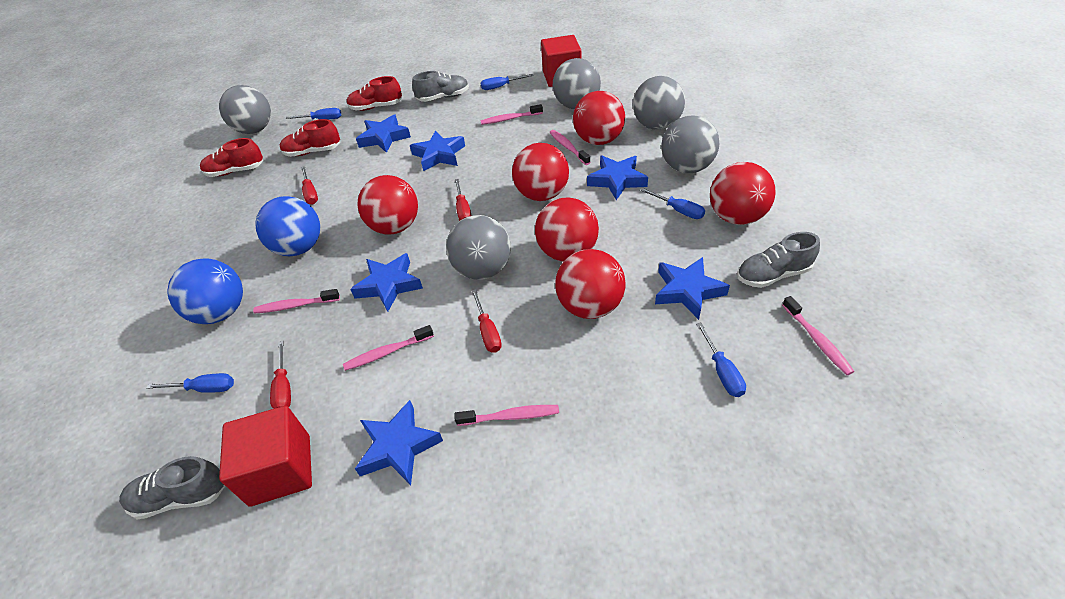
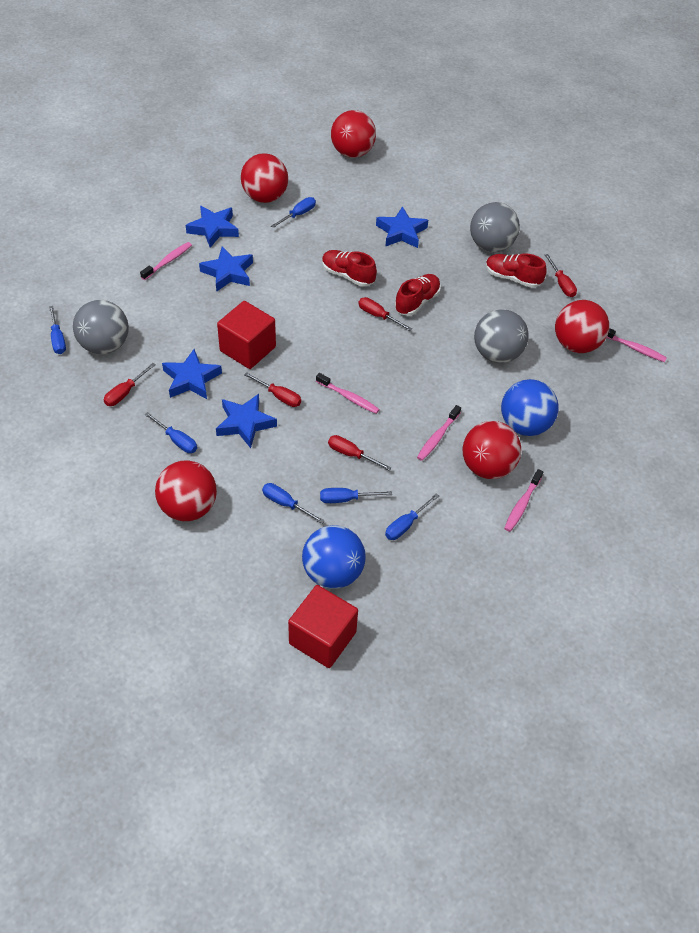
blue screwdriver: 5 -> 6
blue star: 6 -> 5
grey ball: 5 -> 3
grey shoe: 3 -> 0
pink toothbrush: 6 -> 5
red ball: 6 -> 5
red screwdriver: 4 -> 5

